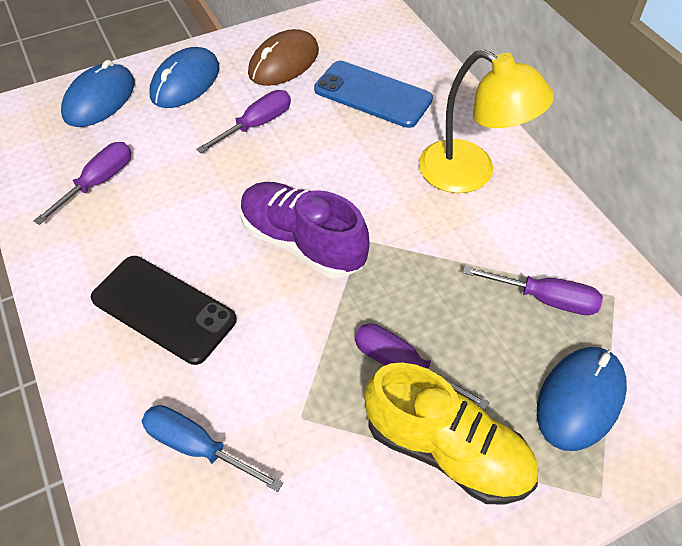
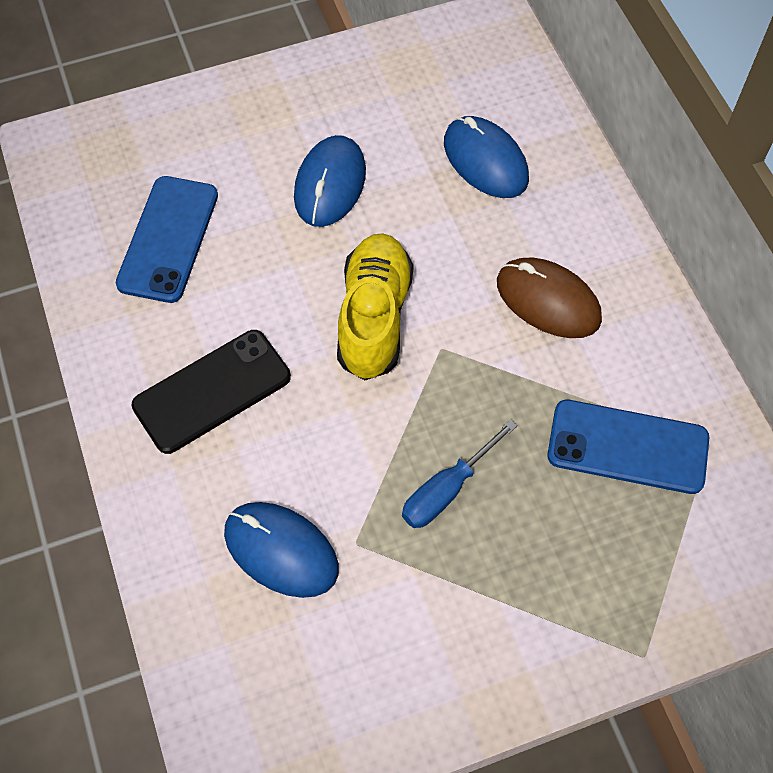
blue phone: 1 -> 2
purple screwdriver: 4 -> 0
purple shoe: 1 -> 0
yellow lamp: 1 -> 0

